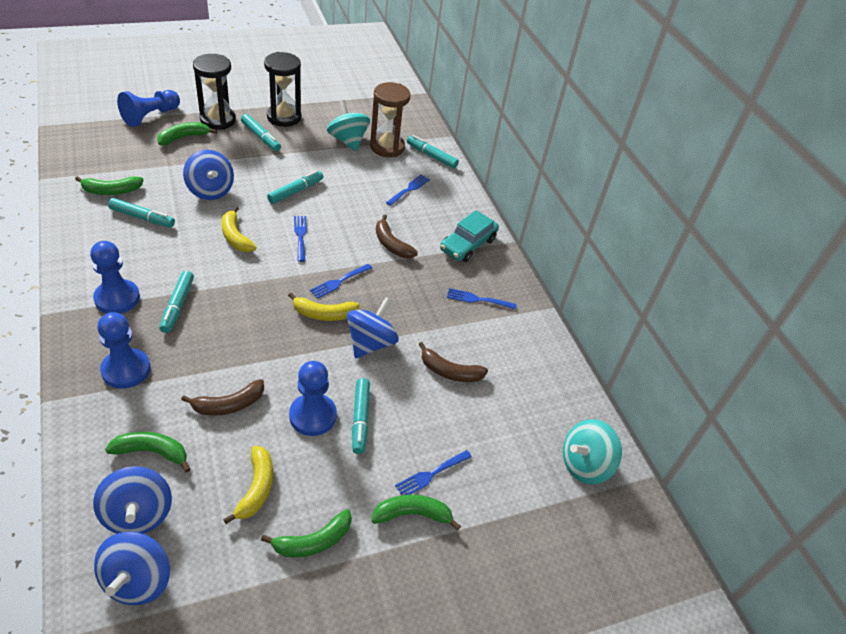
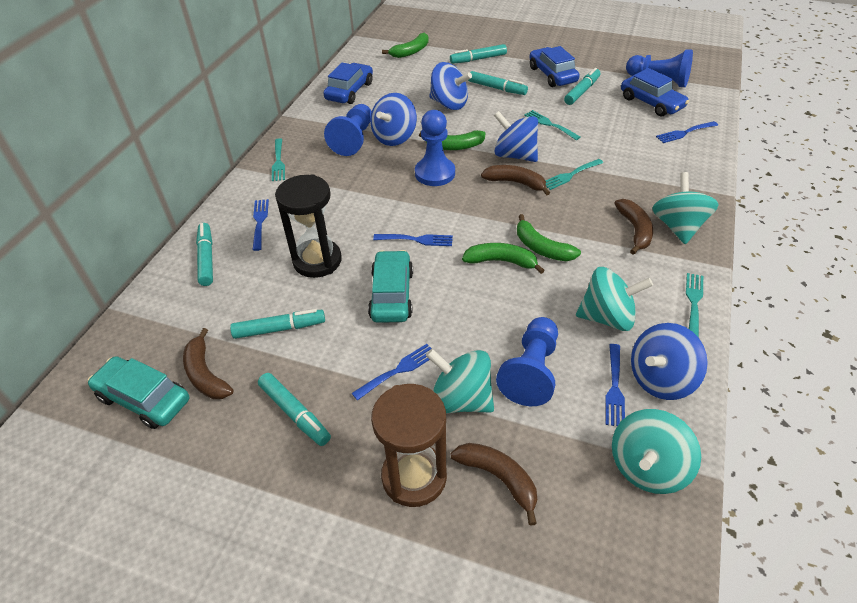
black hourglass: 2 -> 1
blue car: 0 -> 3
brown banana: 3 -> 4
green banana: 5 -> 4
turquoise car: 1 -> 2
turquoise fork: 0 -> 4
turquoise spinning top: 2 -> 4
yellow banana: 3 -> 0

